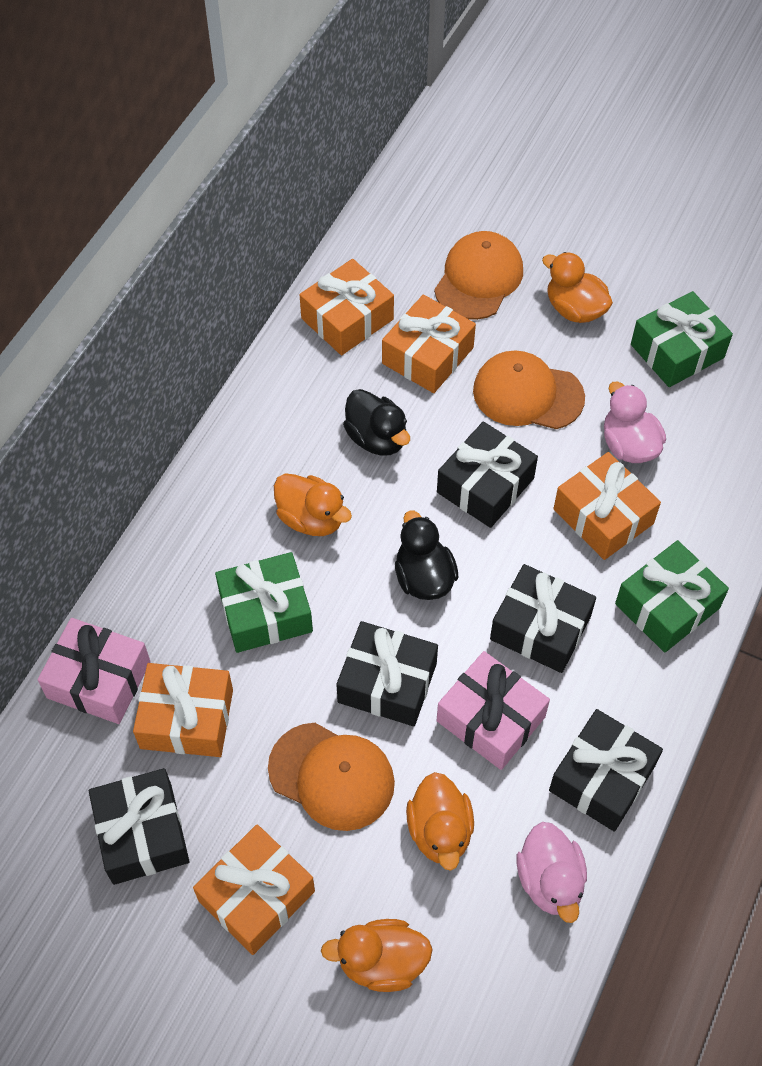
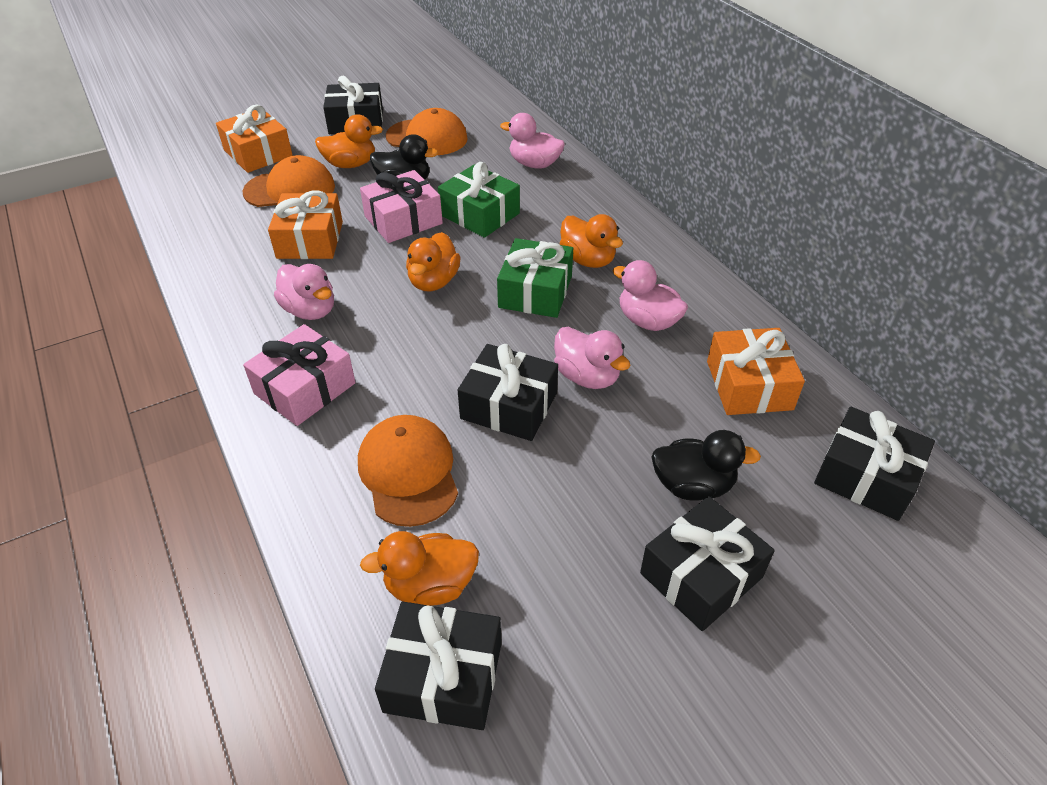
green gift: 3 -> 2
orange gift: 5 -> 3
pink duck: 2 -> 4

